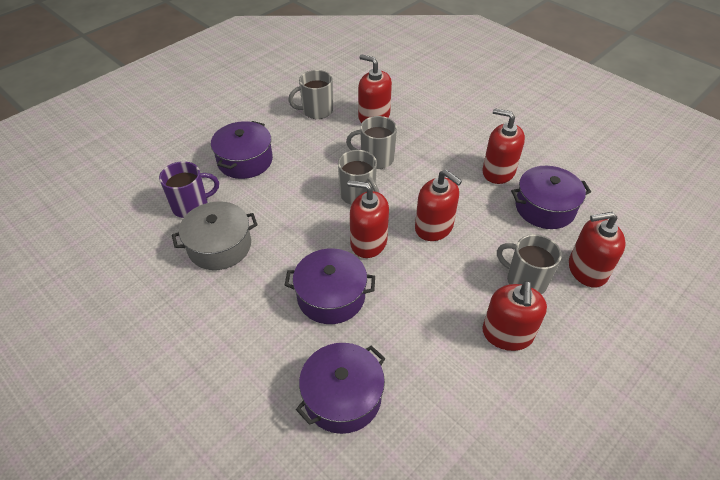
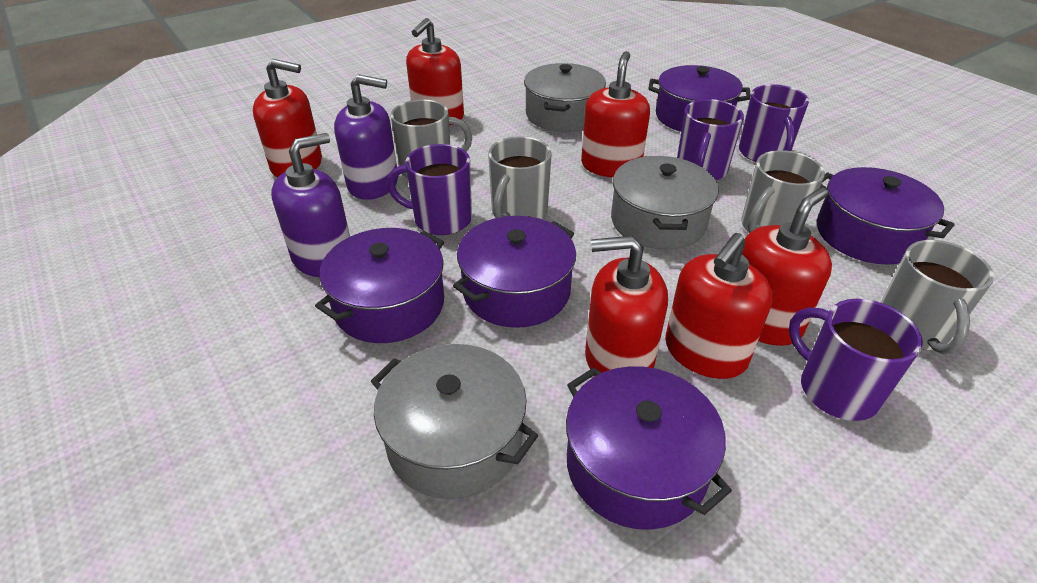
grey pot: 1 -> 3
purple mug: 1 -> 4
purple pot: 4 -> 5
purple soap dispenser: 0 -> 2

